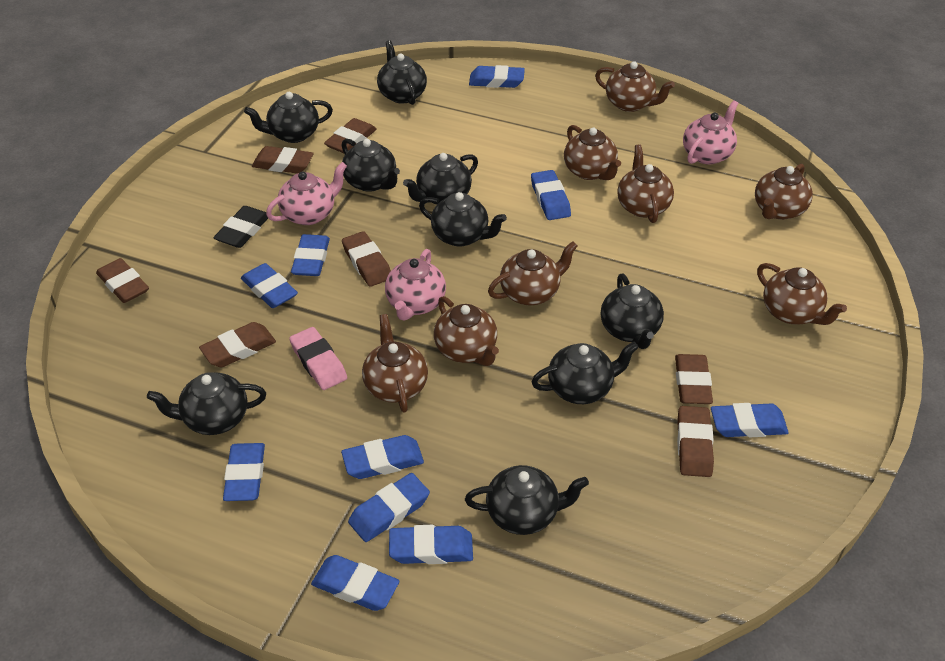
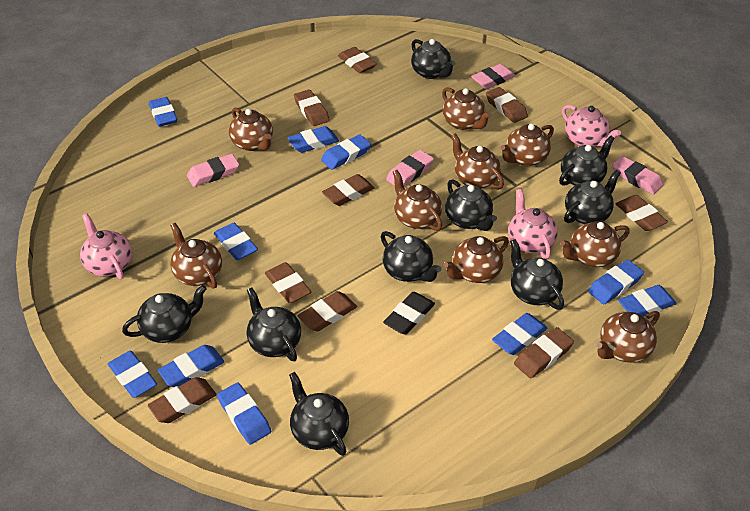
brown eraser: 7 -> 9
brown teapot: 8 -> 9
pink eraser: 1 -> 4

